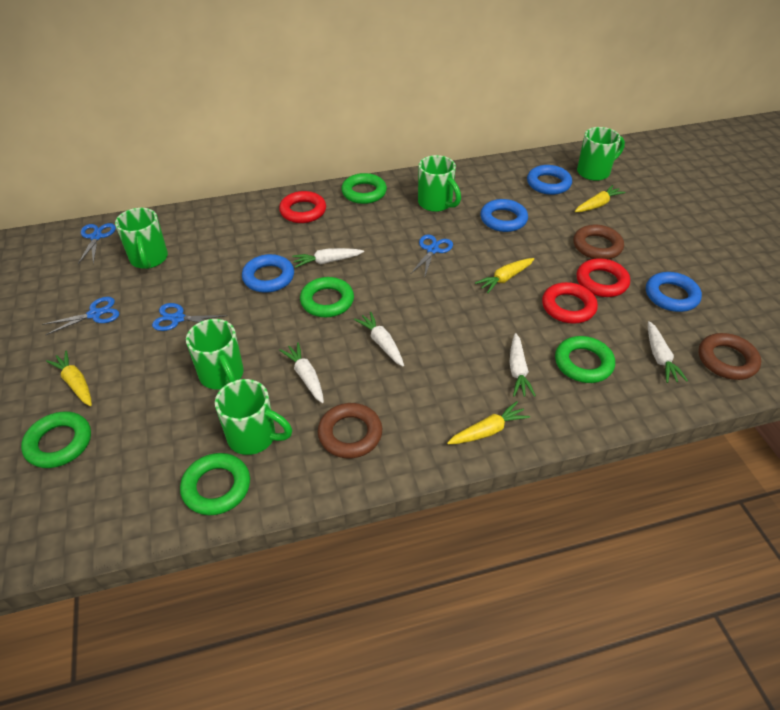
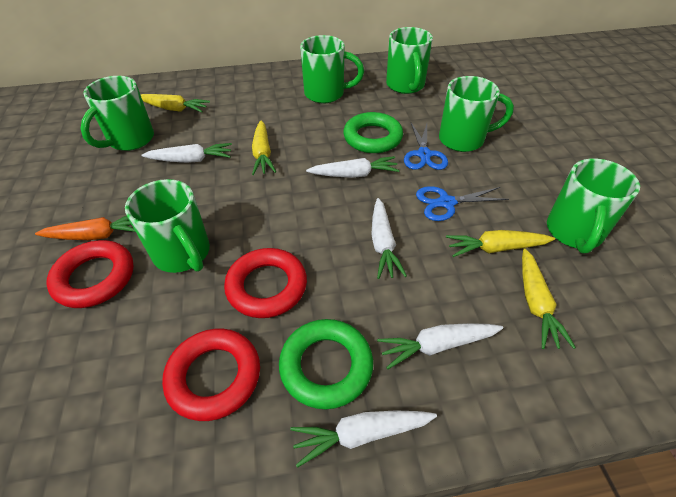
blue ring: 4 -> 0
blue scissors: 4 -> 2
brown ring: 3 -> 0
green mug: 5 -> 6
green ring: 5 -> 2
orange carrot: 0 -> 1

